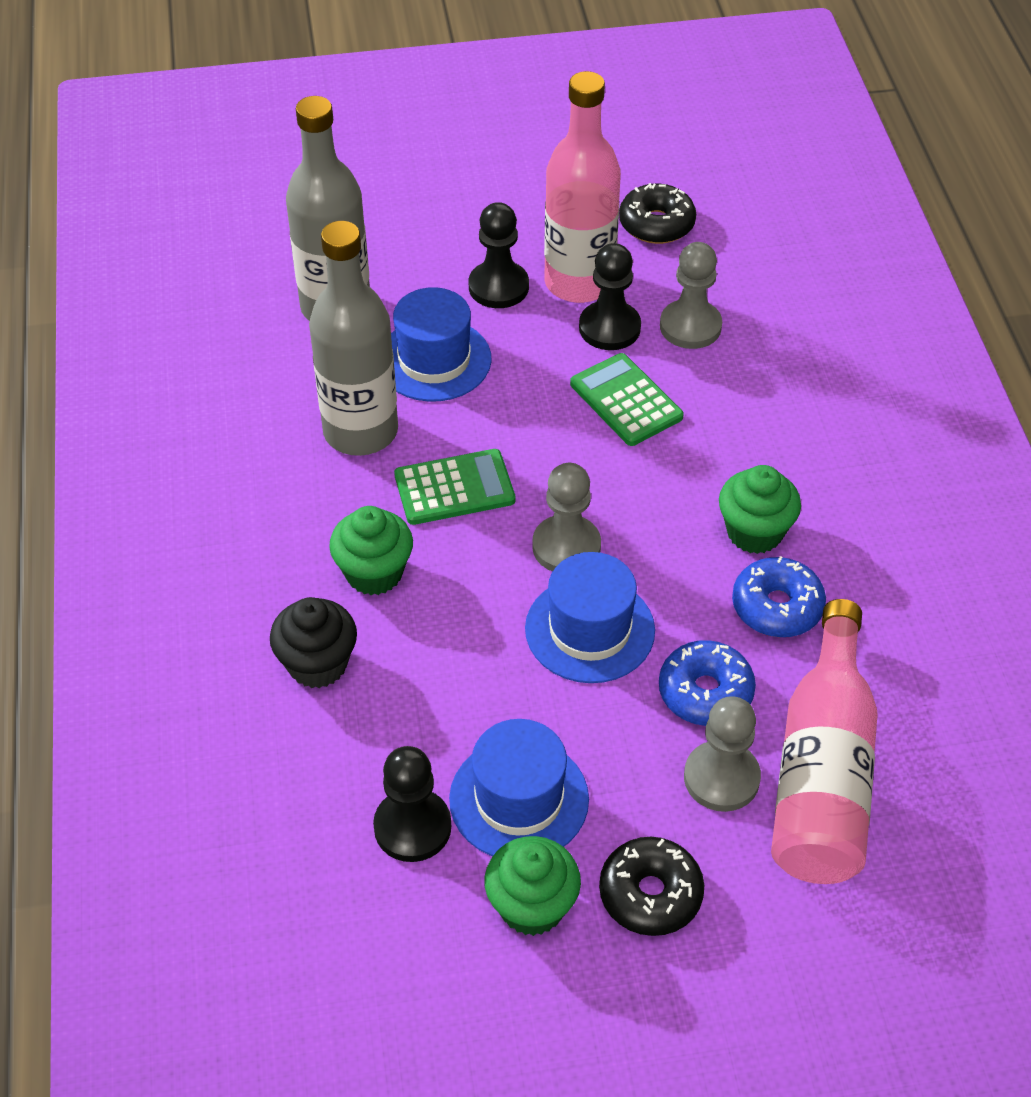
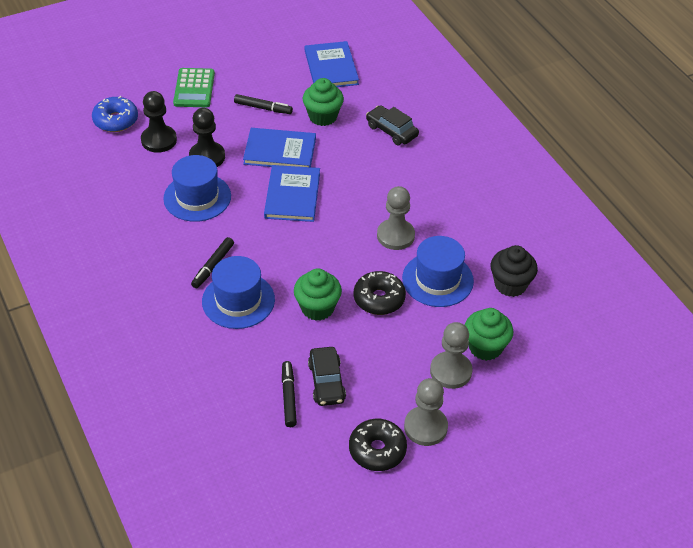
black car: 0 -> 2
black marker: 0 -> 3
black pawn: 3 -> 2
blue book: 0 -> 3
blue donut: 2 -> 1
green calculator: 2 -> 1
grey bottle: 2 -> 0
pink bottle: 2 -> 0

